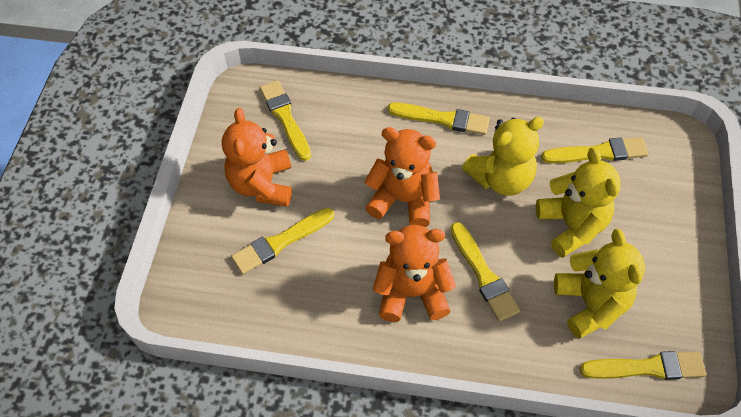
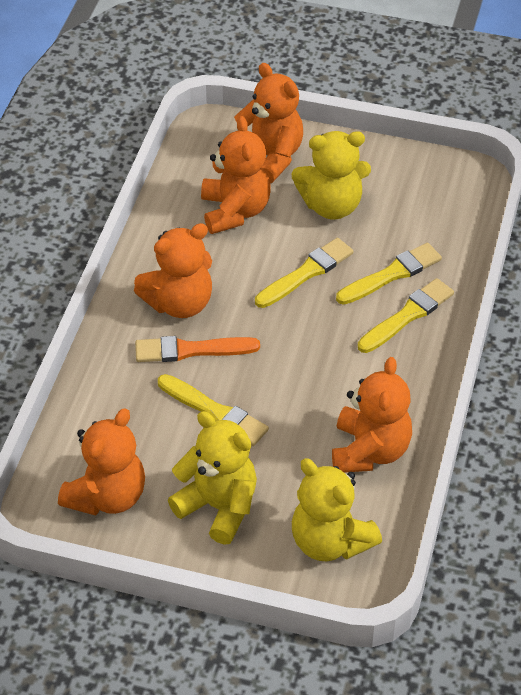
orange brush: 0 -> 1
orange teddy bear: 3 -> 5
yellow brush: 6 -> 4

